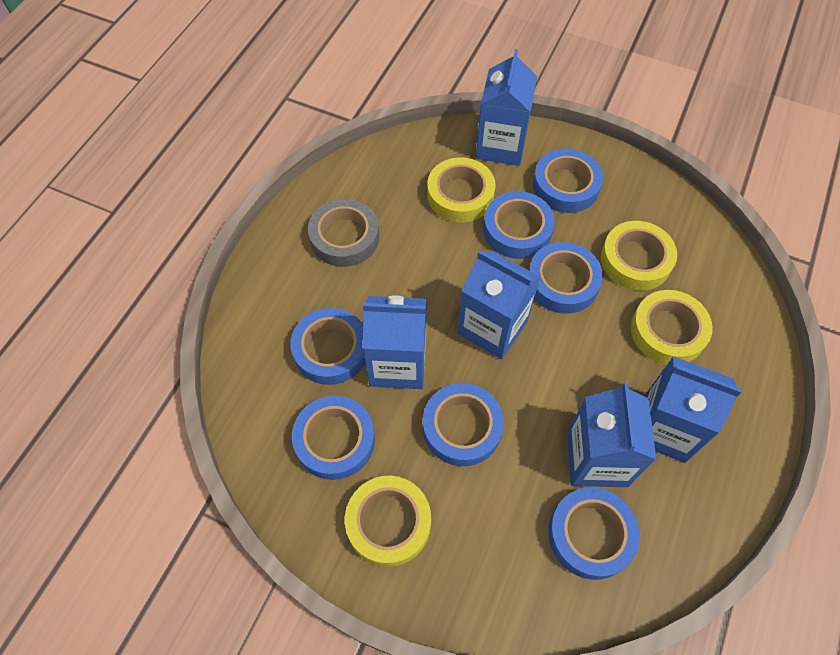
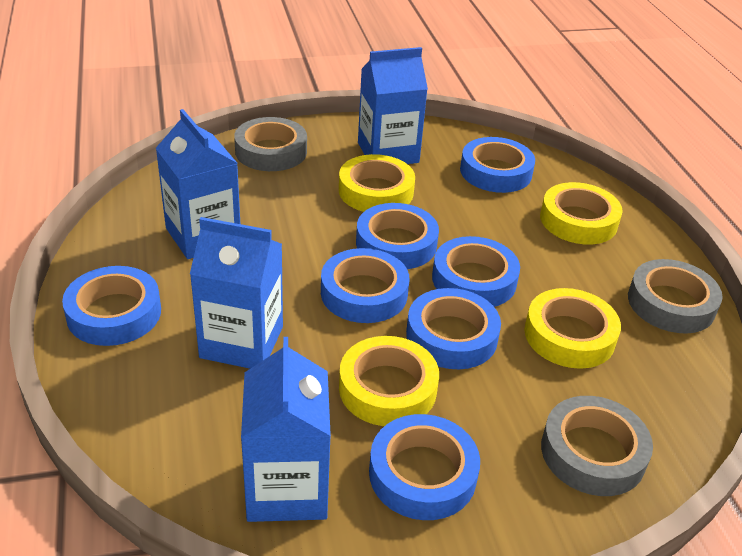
blue carton: 5 -> 4
grey tape: 1 -> 3

